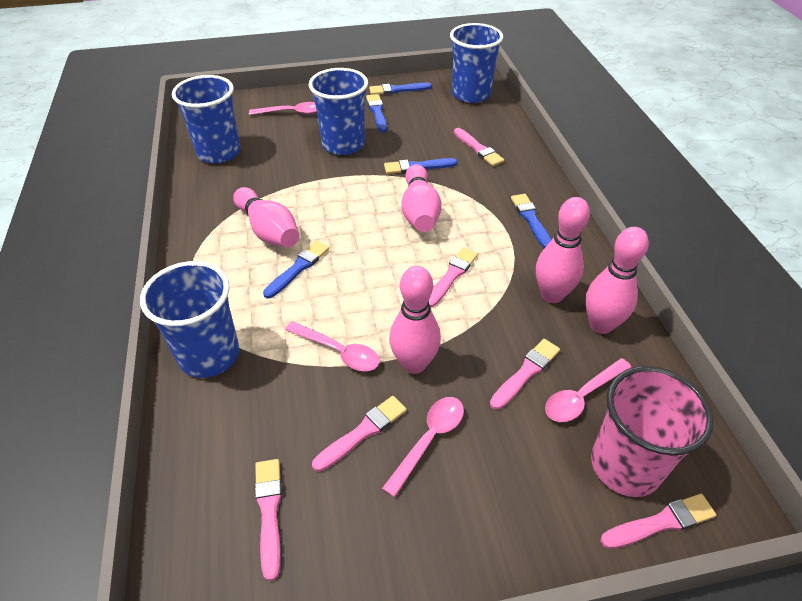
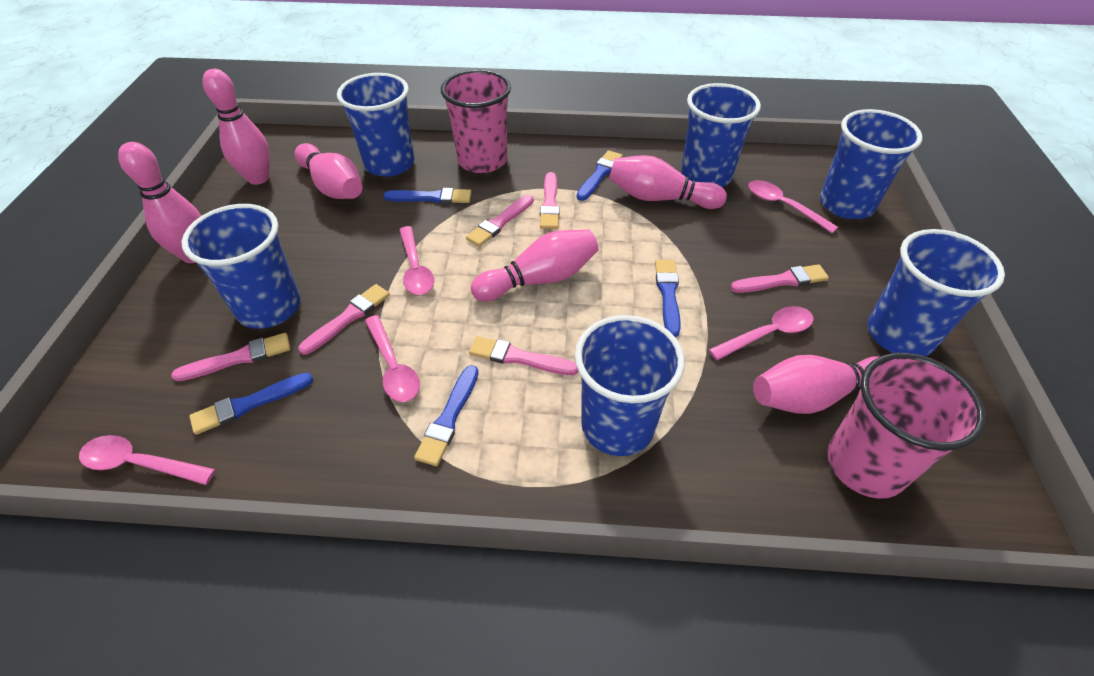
blue cup: 4 -> 6
pink bowling pin: 5 -> 6
pink cup: 1 -> 2
pink spoon: 4 -> 5

